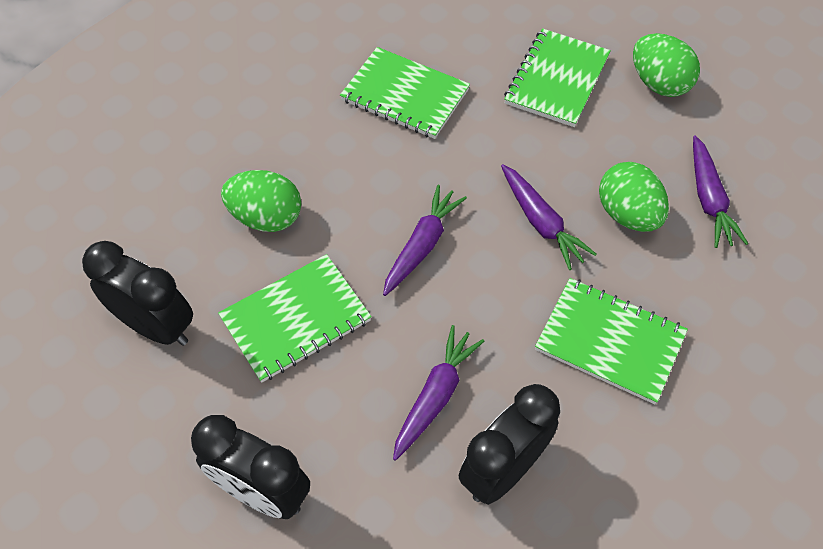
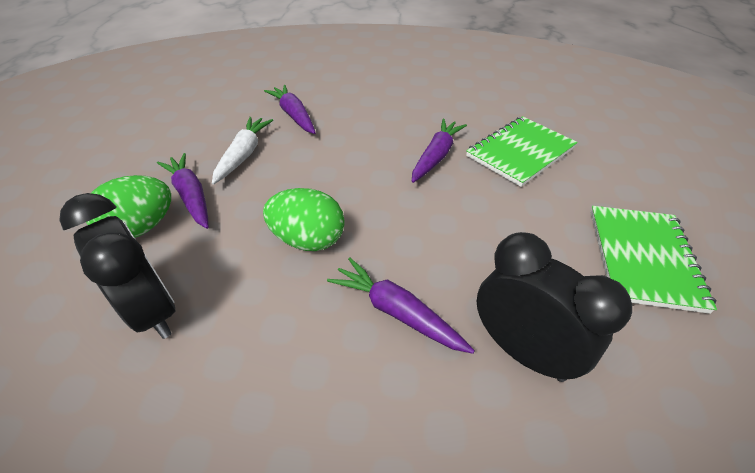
black clock: 3 -> 2
green egg: 3 -> 2
green notebook: 4 -> 2
white carrot: 0 -> 1

